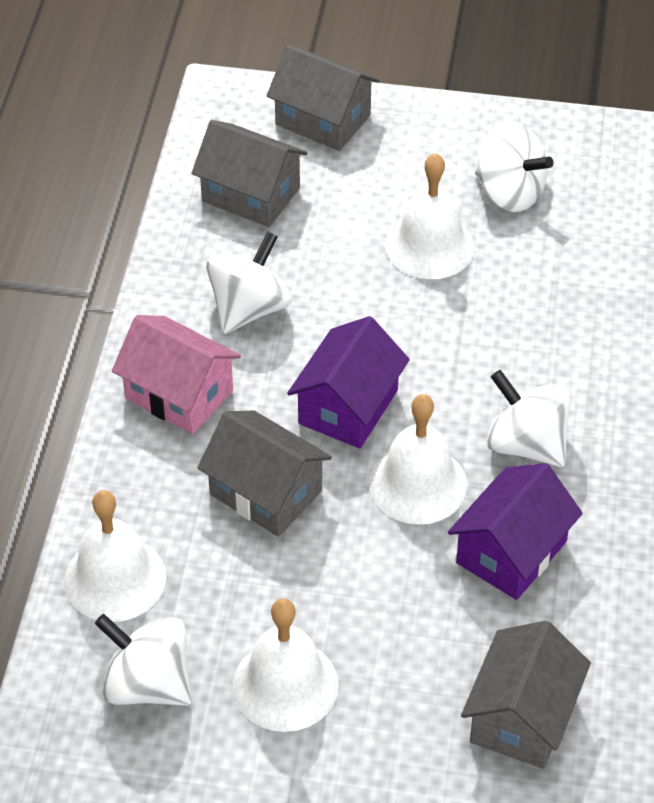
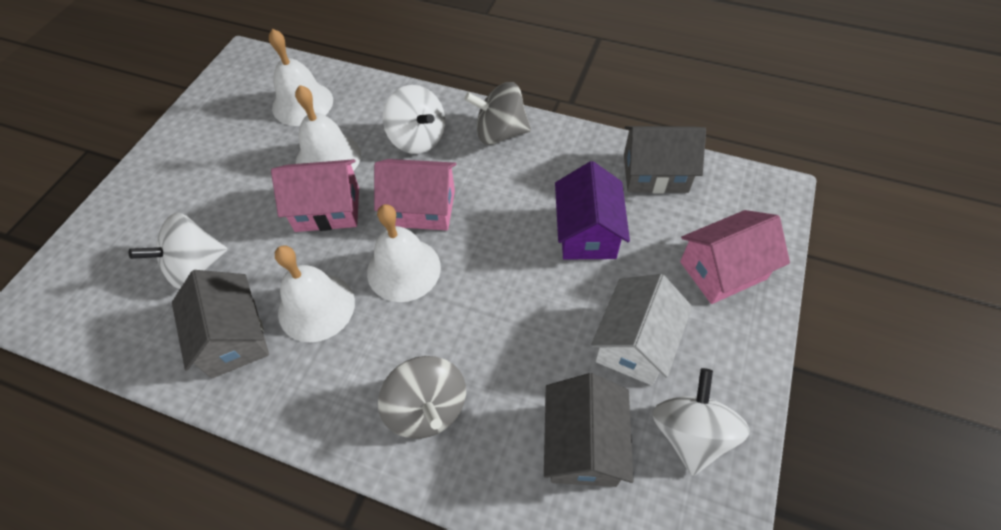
grey house: 4 -> 3
grey spinning top: 0 -> 2
pink house: 1 -> 3
purple house: 2 -> 1
white house: 0 -> 1
white spinning top: 4 -> 3

